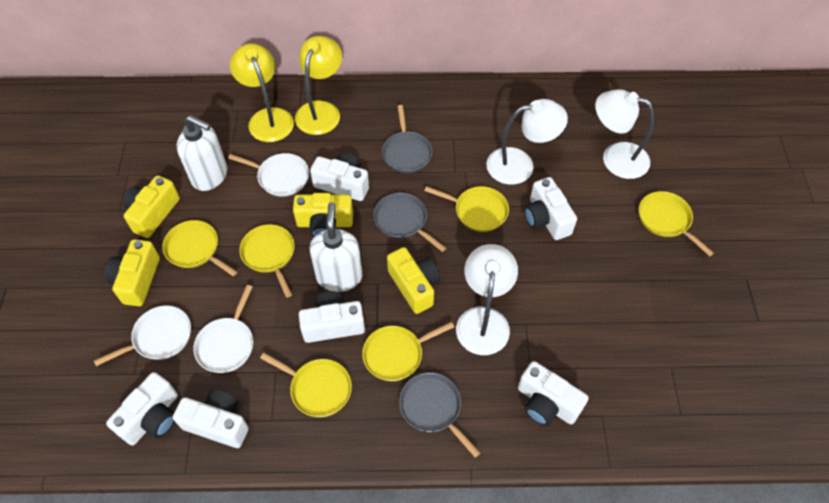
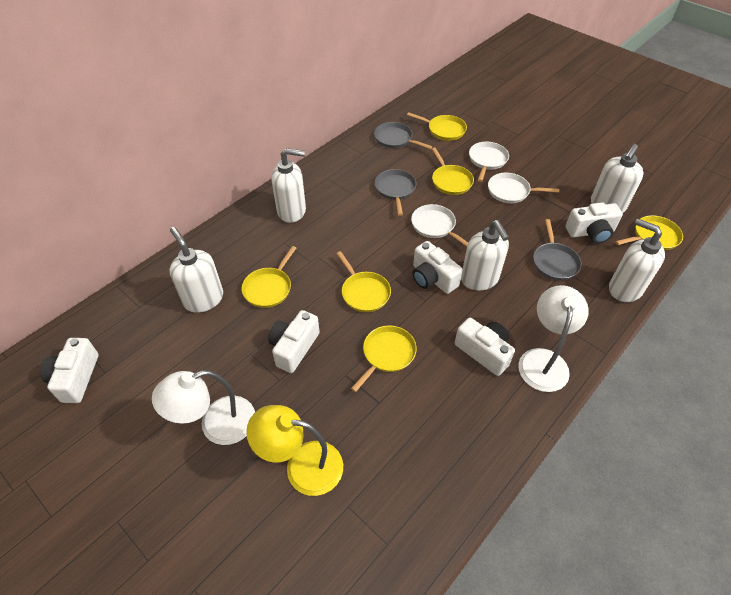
white camera: 6 -> 5
white lamp: 3 -> 2
white soap dispenser: 2 -> 5
yellow camera: 4 -> 0
yellow lamp: 2 -> 1

